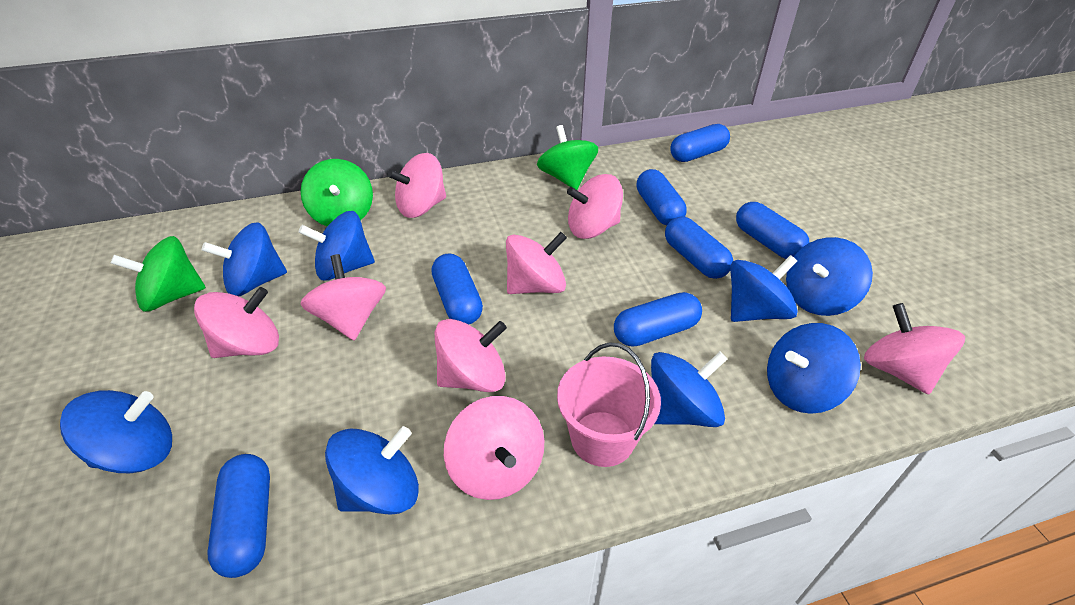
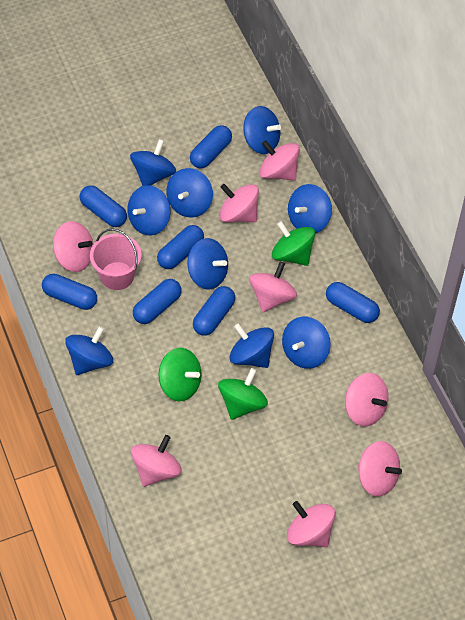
blue spinning top: 8 -> 9

